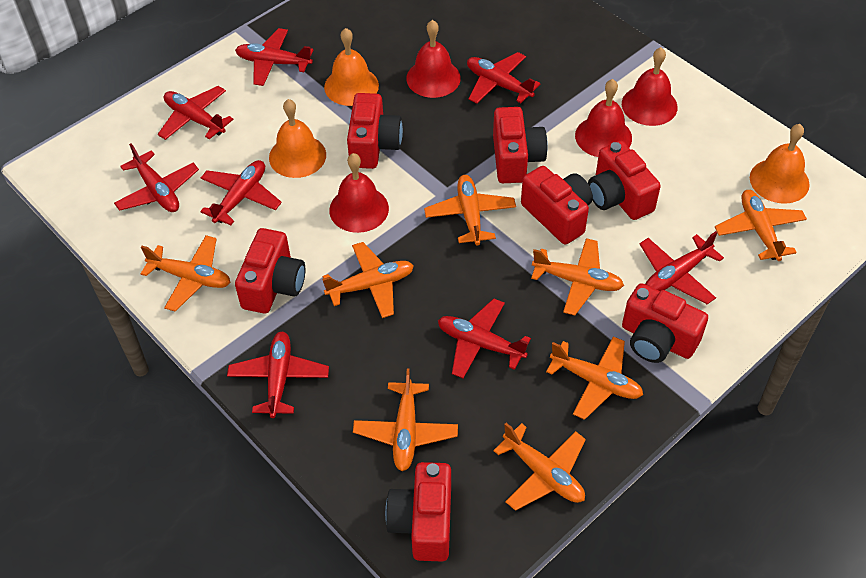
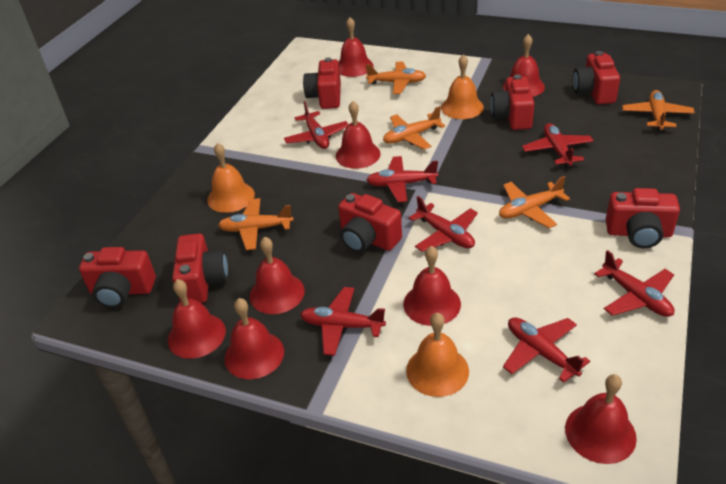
orange plane: 8 -> 5
red bell: 4 -> 8
red plane: 8 -> 7

